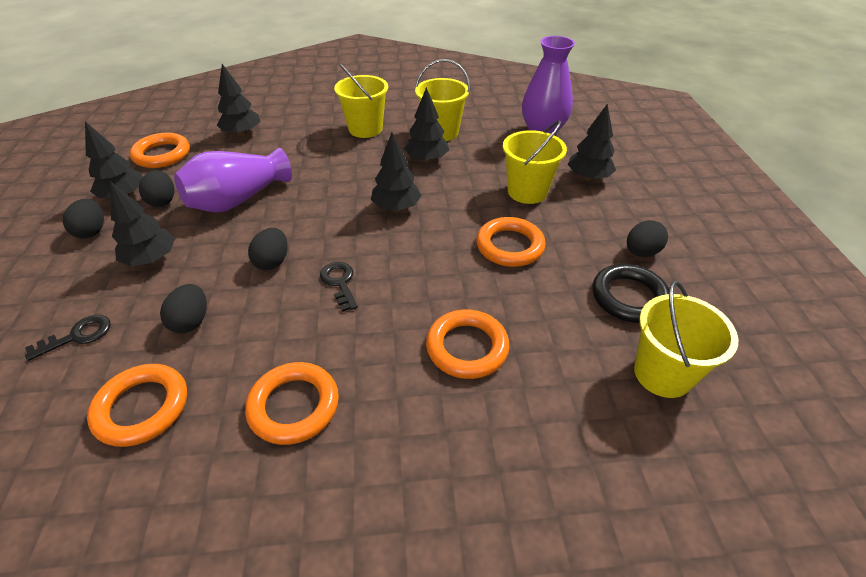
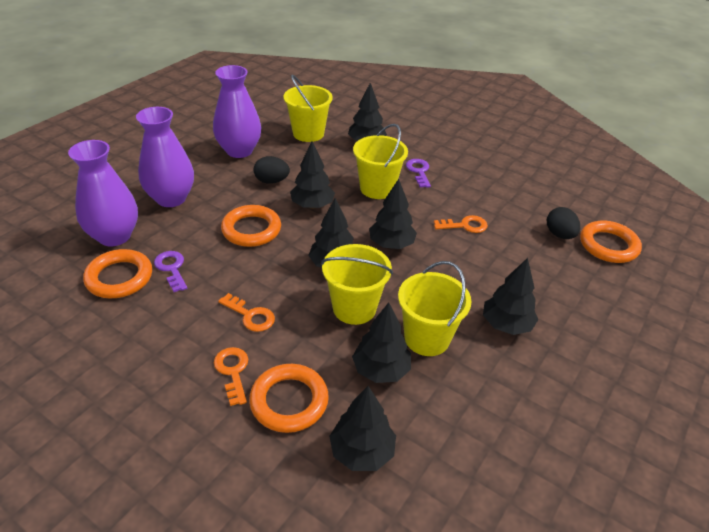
black egg: 5 -> 2
black key: 2 -> 0
black ring: 1 -> 0
black tree: 6 -> 7
orange key: 0 -> 3
orange ring: 5 -> 4
purple key: 0 -> 2
purple vase: 2 -> 3

